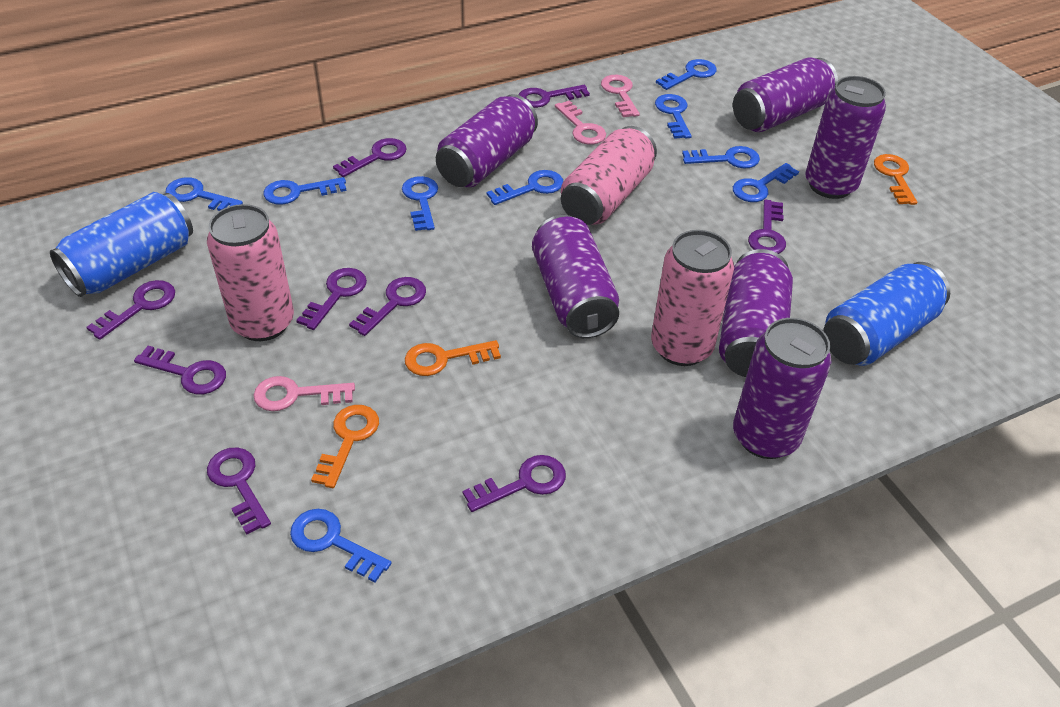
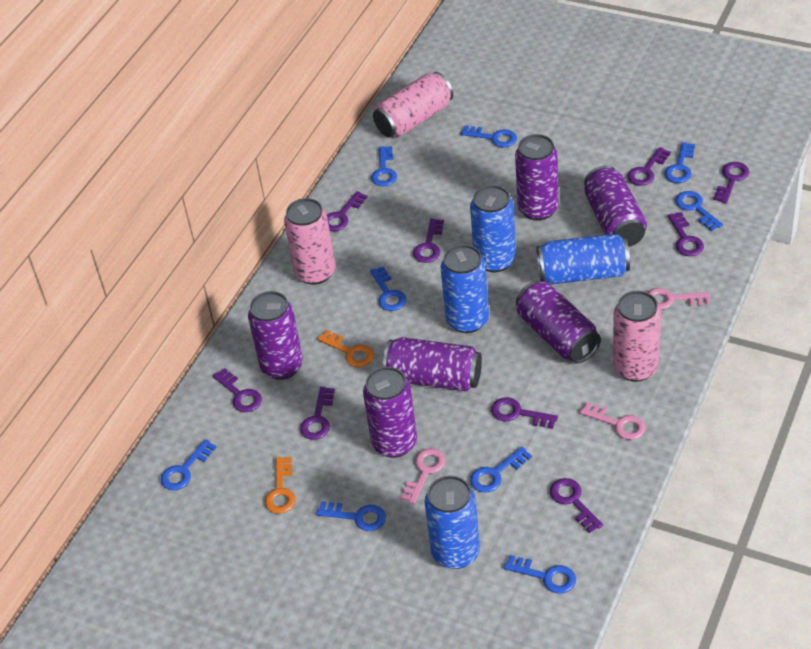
blue can: 2 -> 4
orange key: 3 -> 2

